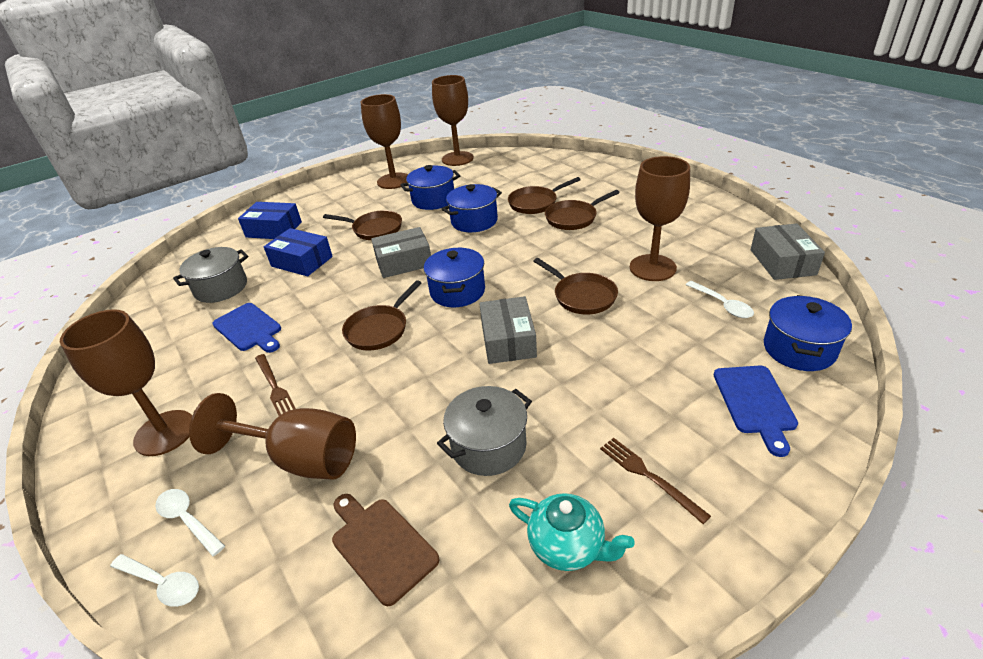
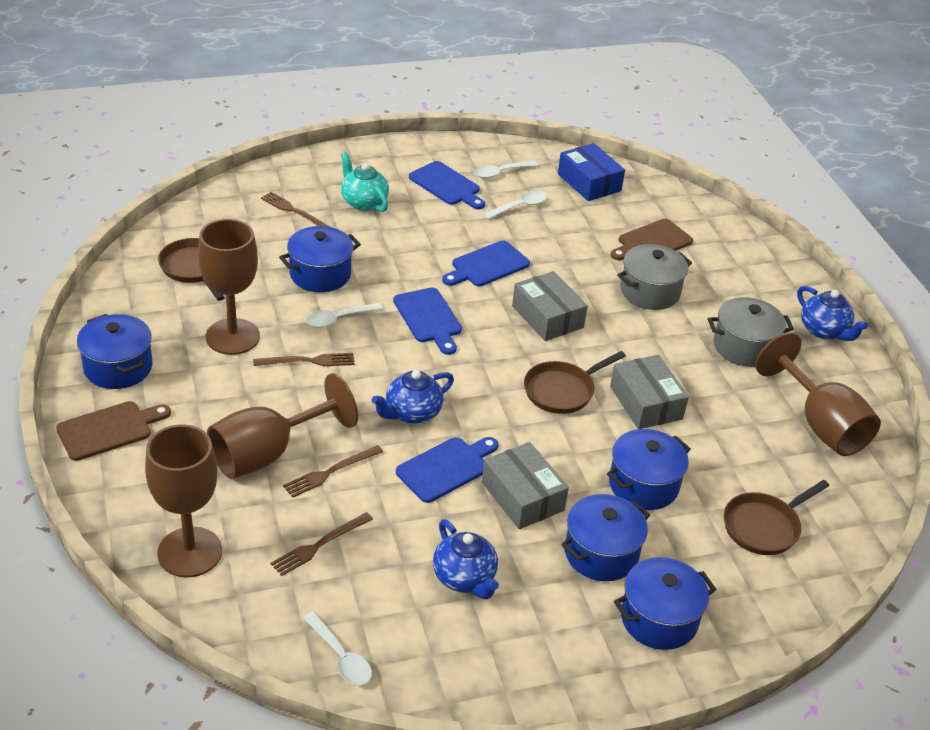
blue box: 2 -> 1
blue cutting board: 2 -> 4
blue pot: 4 -> 5
blue teapot: 0 -> 3
brown cutting board: 1 -> 2
brown fork: 2 -> 4
brown goblet: 5 -> 4
brown pan: 5 -> 3
white spoon: 3 -> 4

